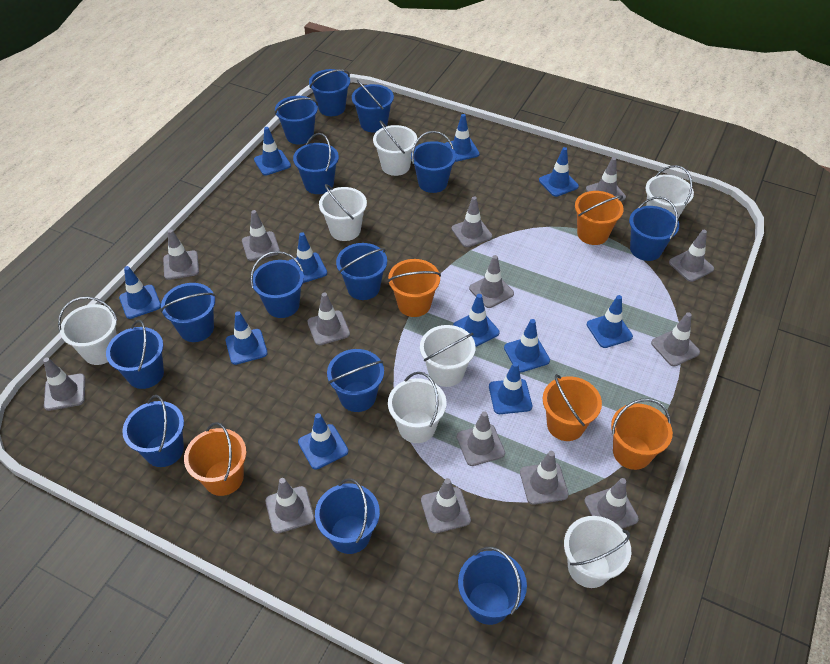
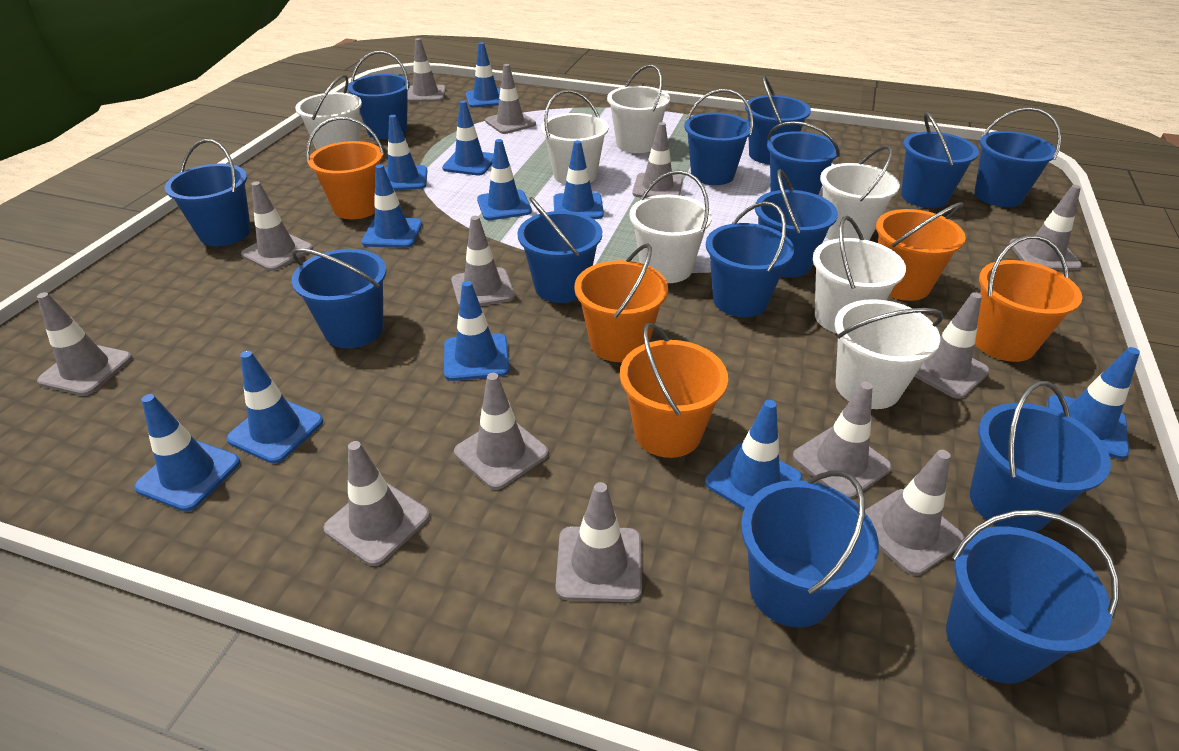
grey traffic cone: 14 -> 13

